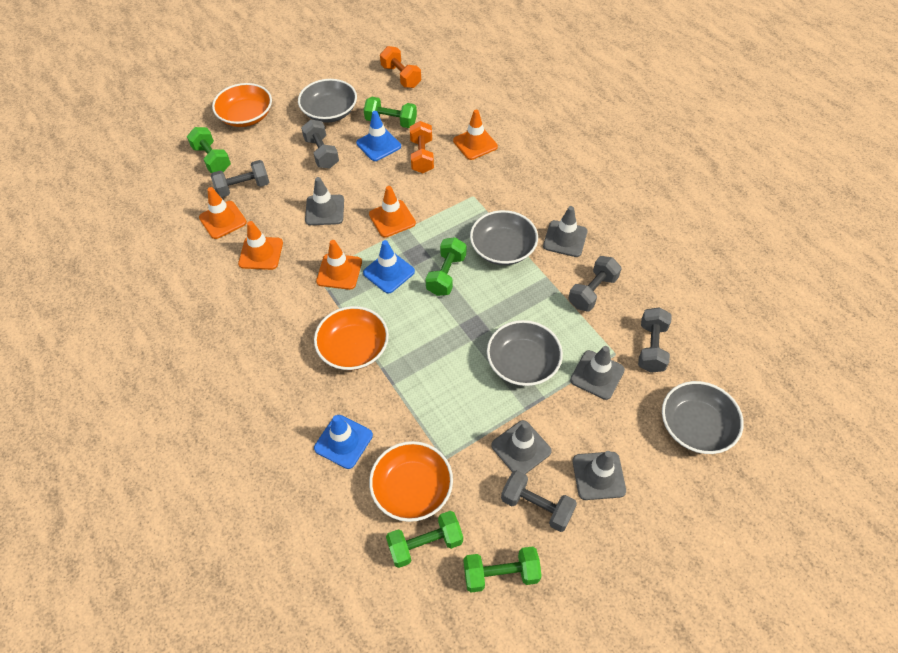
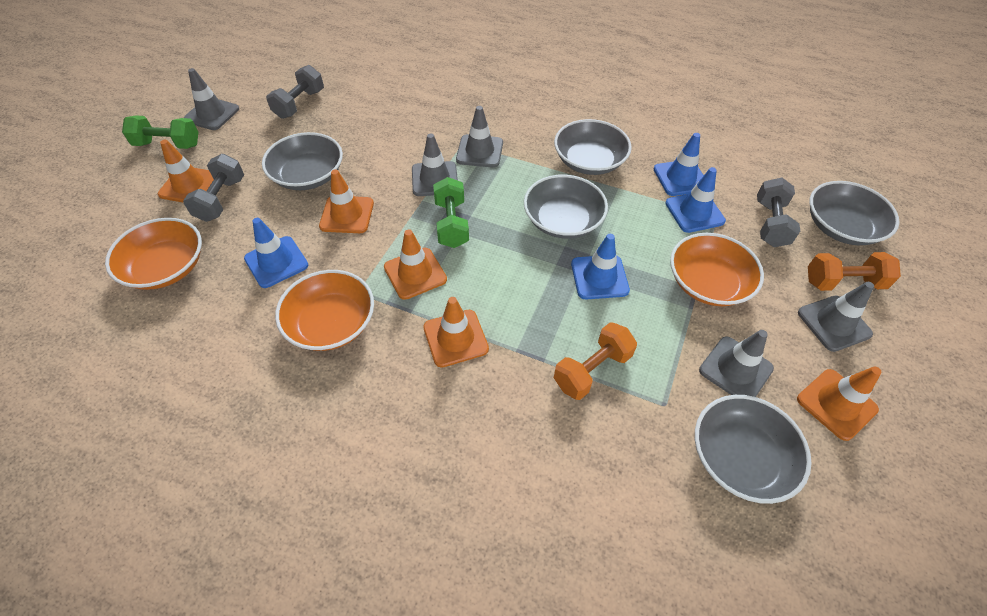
blue traffic cone: 3 -> 4
green dumbbell: 5 -> 2
grey bowl: 4 -> 5
grey dumbbell: 5 -> 3

